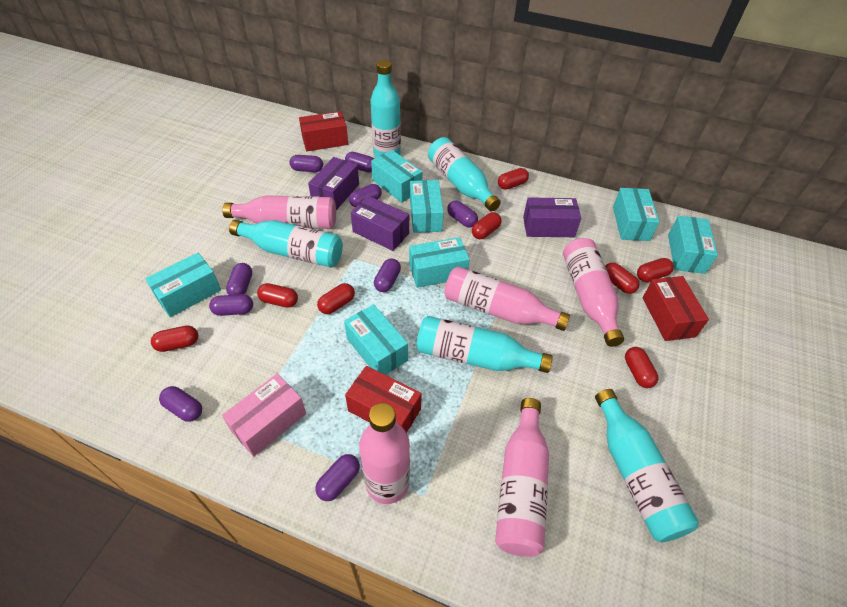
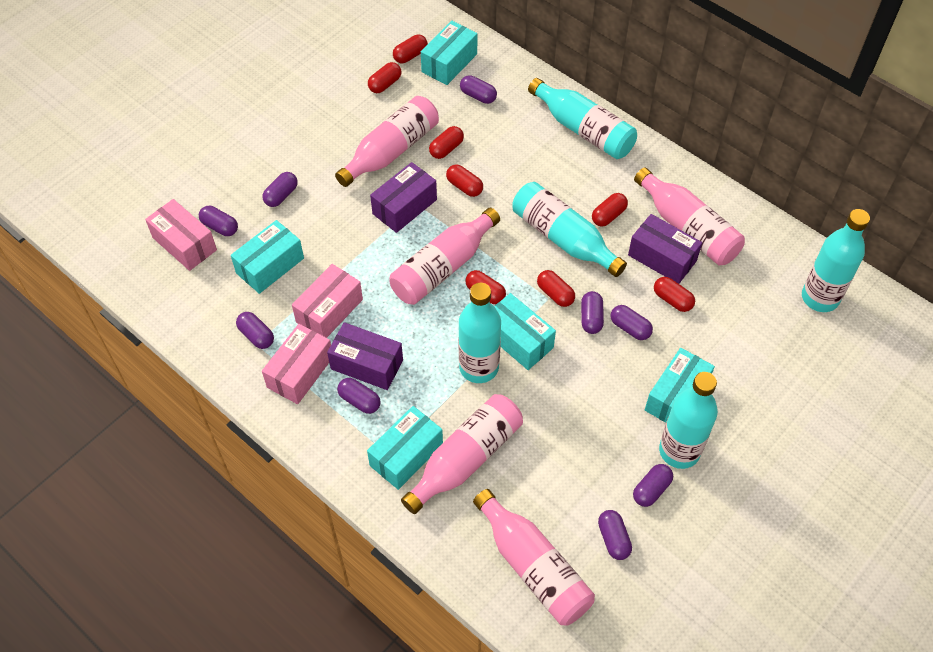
pink box: 1 -> 3
red box: 3 -> 0
turquoise box: 7 -> 5

